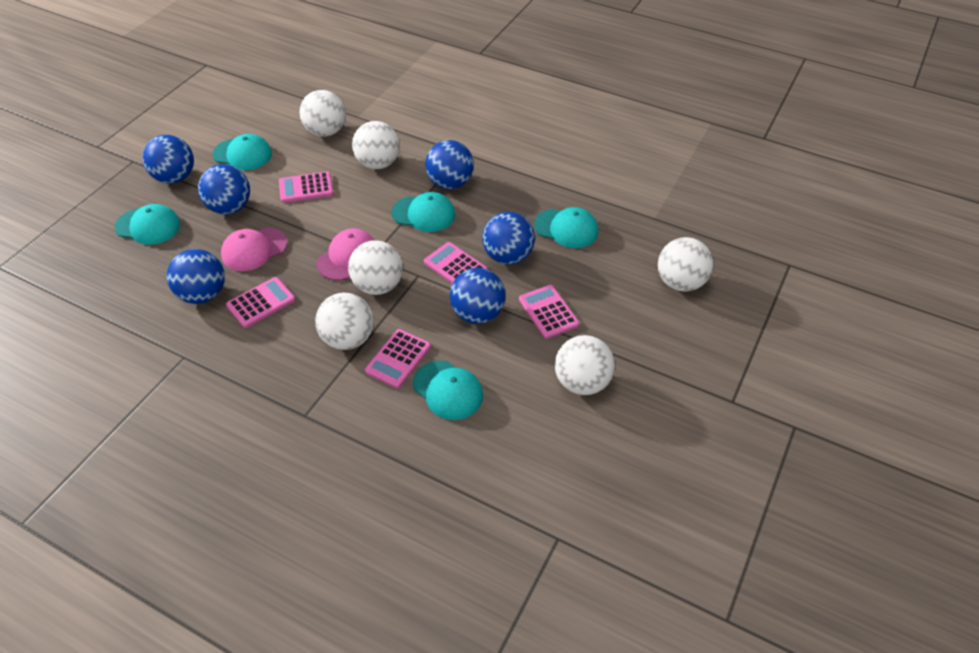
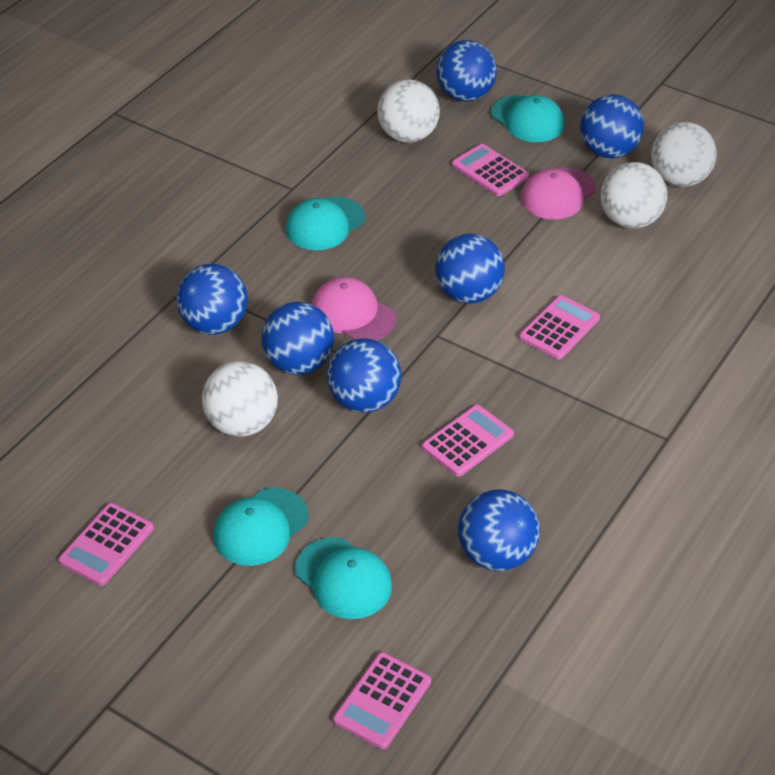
blue ball: 6 -> 7
turquoise cap: 5 -> 4
white ball: 6 -> 4

